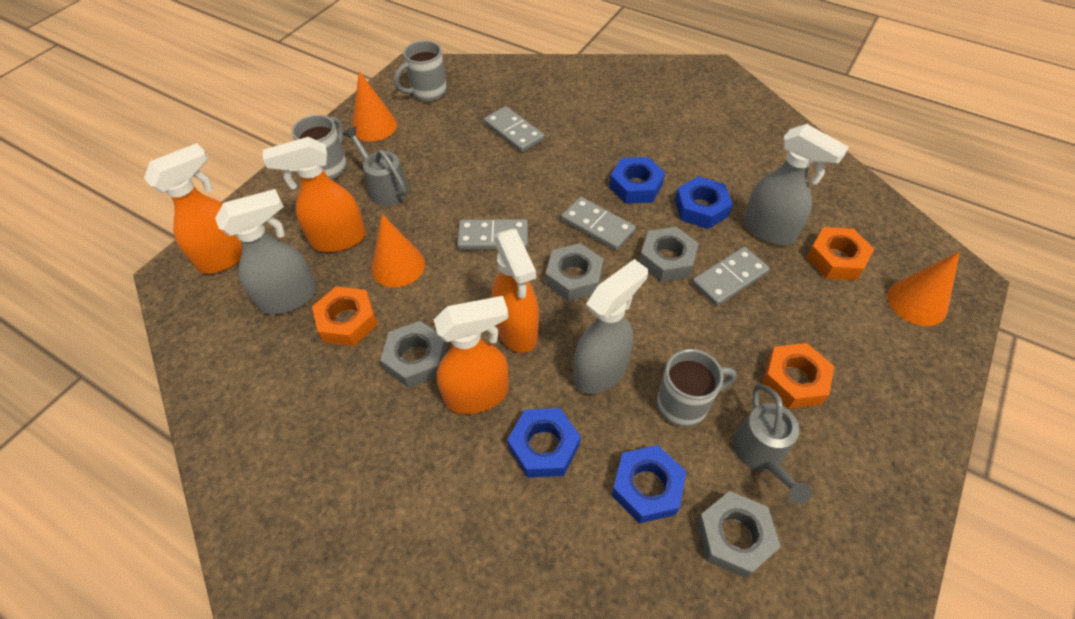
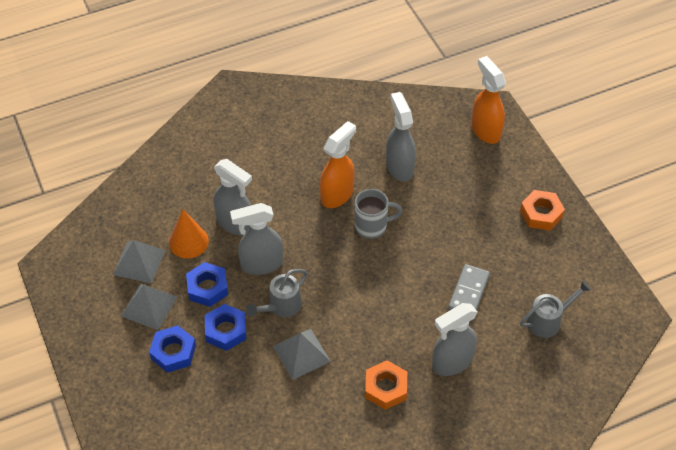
blue nut: 4 -> 3
grey domino: 4 -> 1
grey mug: 3 -> 1
grey nut: 4 -> 0
grey pyramid: 0 -> 3
grey spray bottle: 3 -> 4
orange cone: 3 -> 1
orange nut: 3 -> 2
orange spray bottle: 4 -> 2

